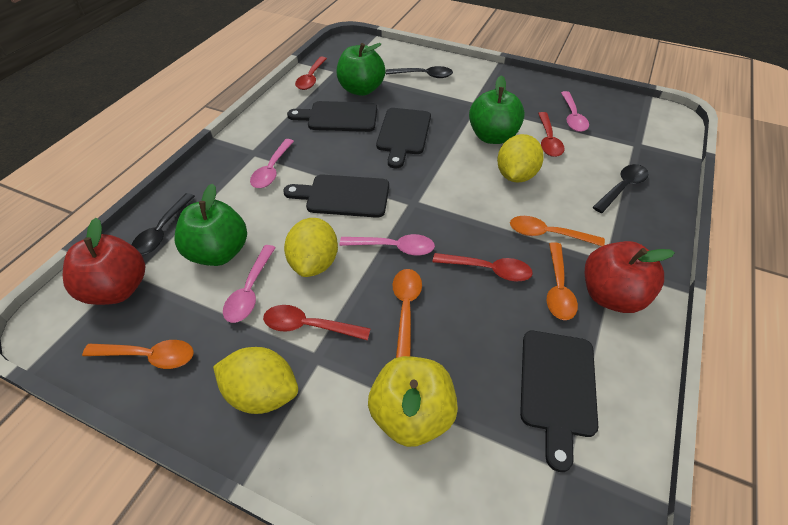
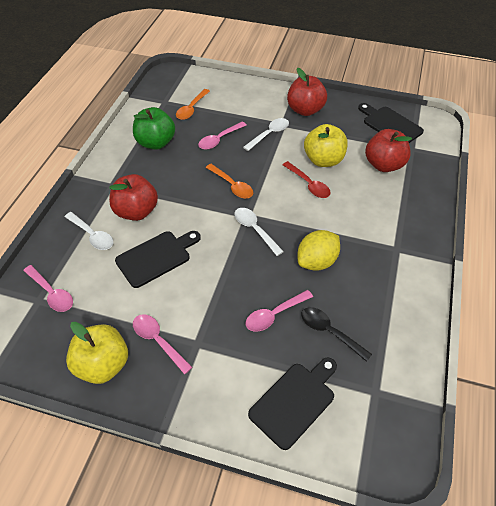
black cutting board: 4 -> 3
black spoon: 3 -> 1
green apple: 3 -> 1
orange spoon: 4 -> 2
red apple: 2 -> 3
red spoon: 4 -> 1
white spoon: 0 -> 3
yellow apple: 1 -> 2
yellow lemon: 3 -> 1

